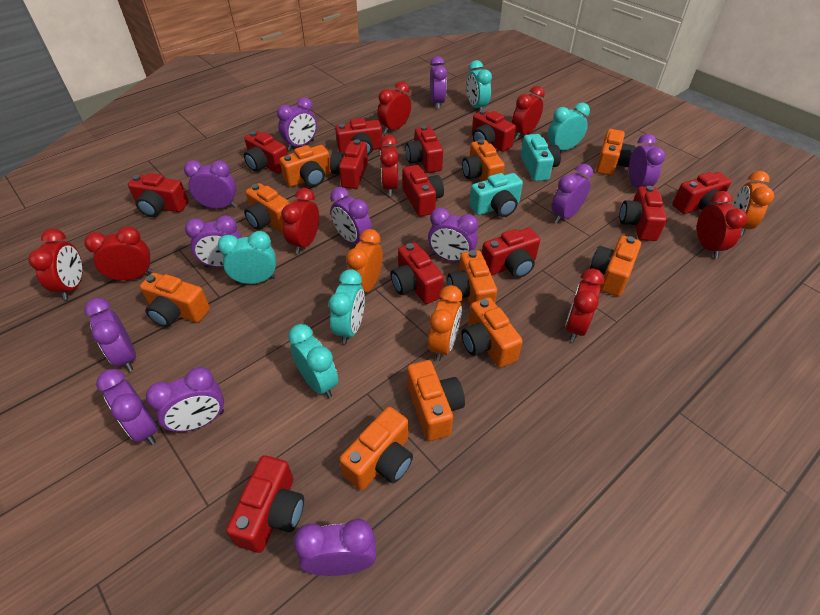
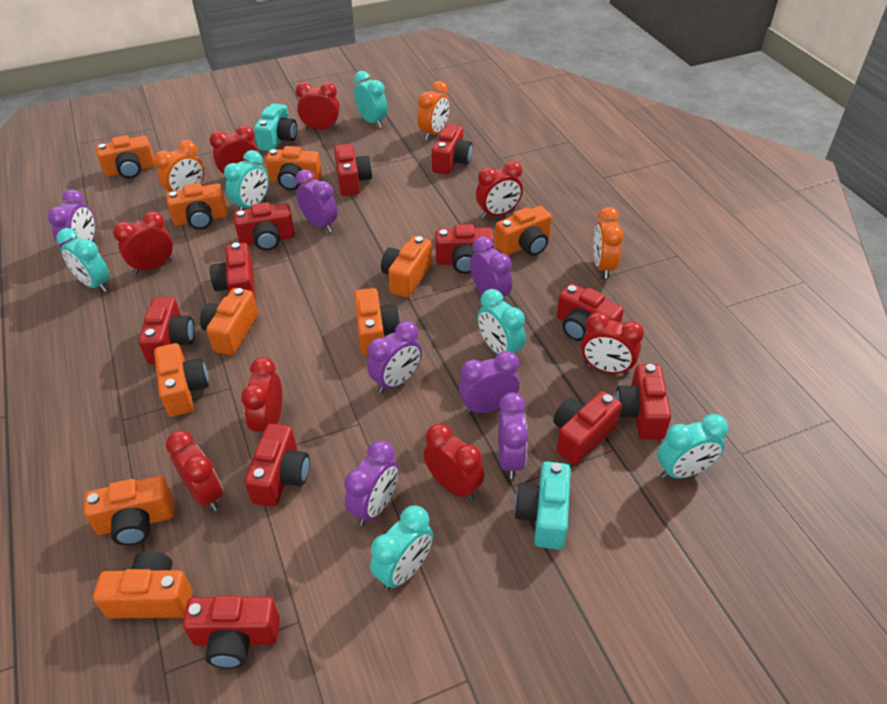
purple clock: 12 -> 7
red camera: 12 -> 11
turquoise clock: 5 -> 6

